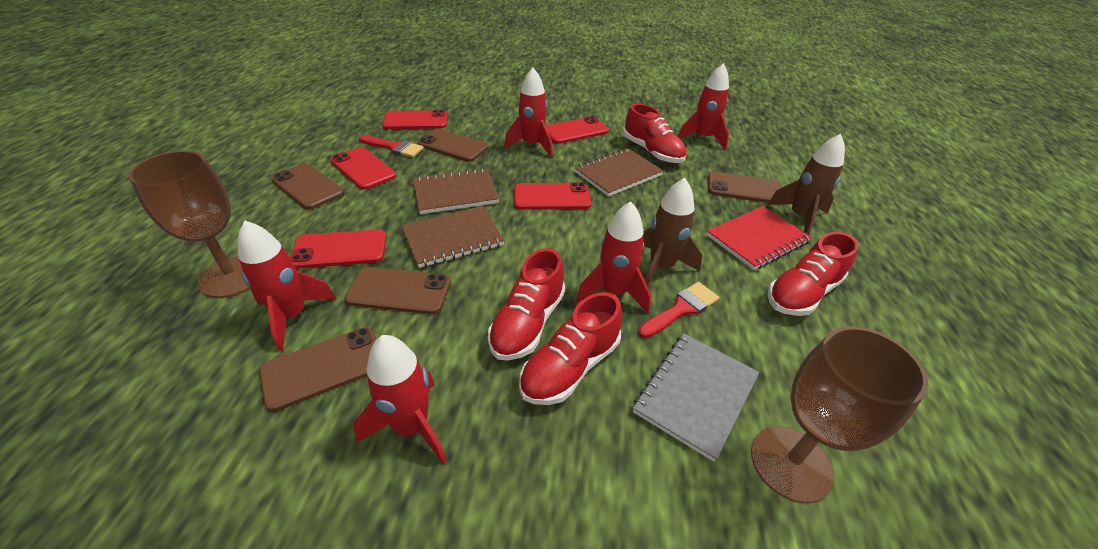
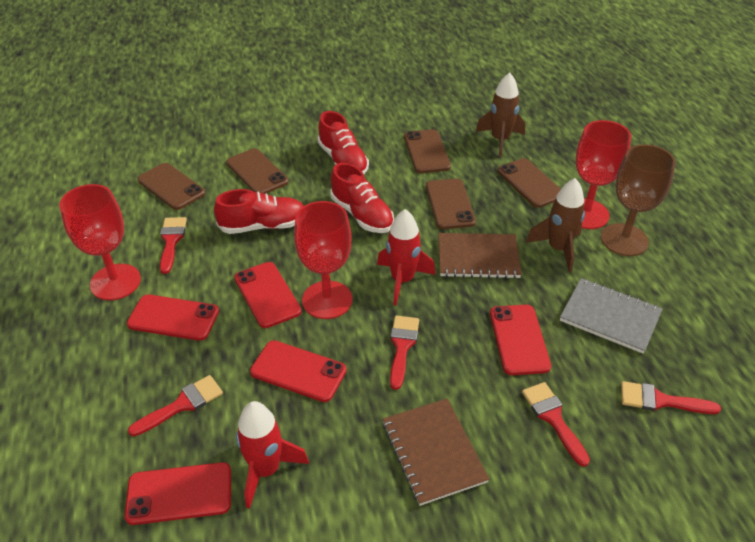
brown goblet: 2 -> 1
brown notebook: 3 -> 2
red brush: 2 -> 5
red goblet: 0 -> 3
red notebook: 1 -> 0
red rocket: 5 -> 2
red shoe: 4 -> 3

